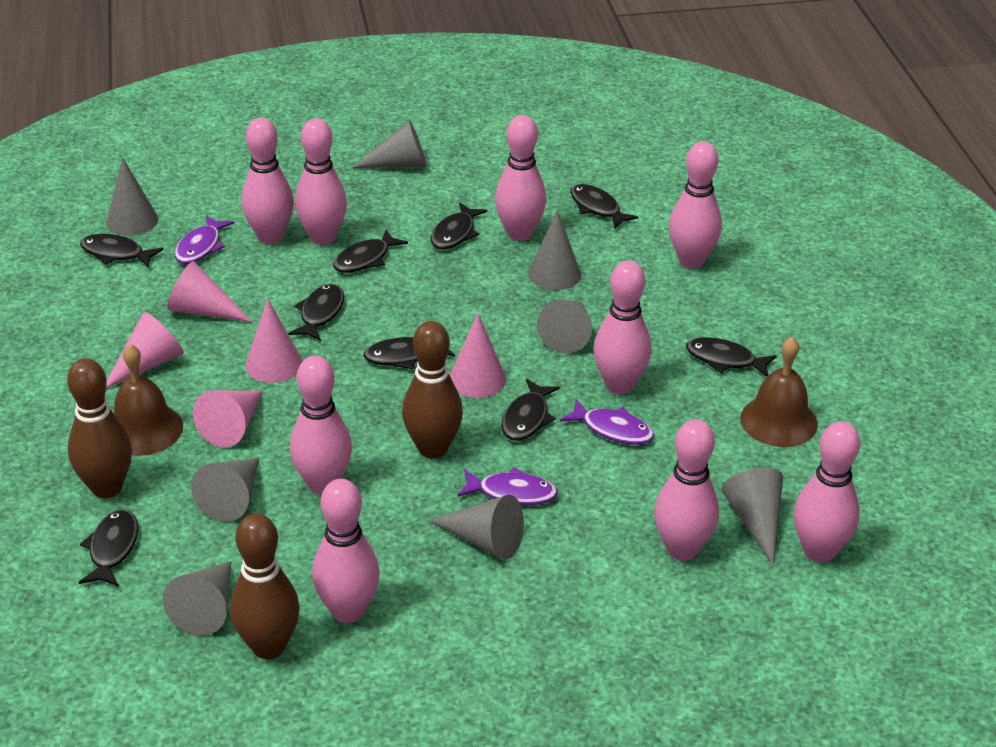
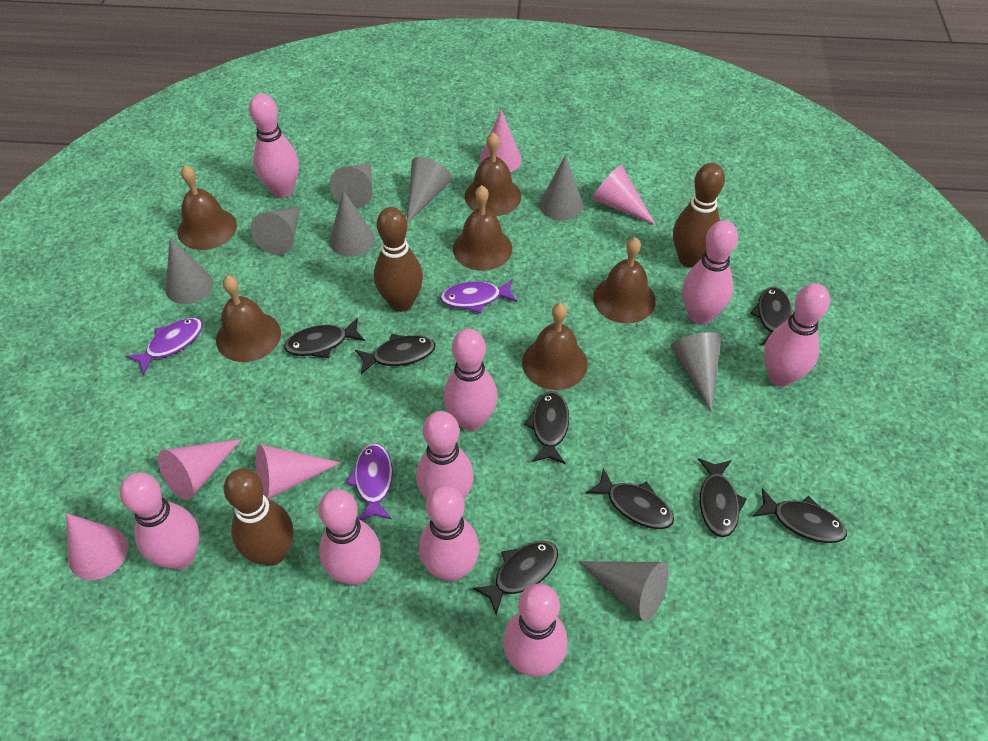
black fish: 9 -> 8
brown bell: 2 -> 6

